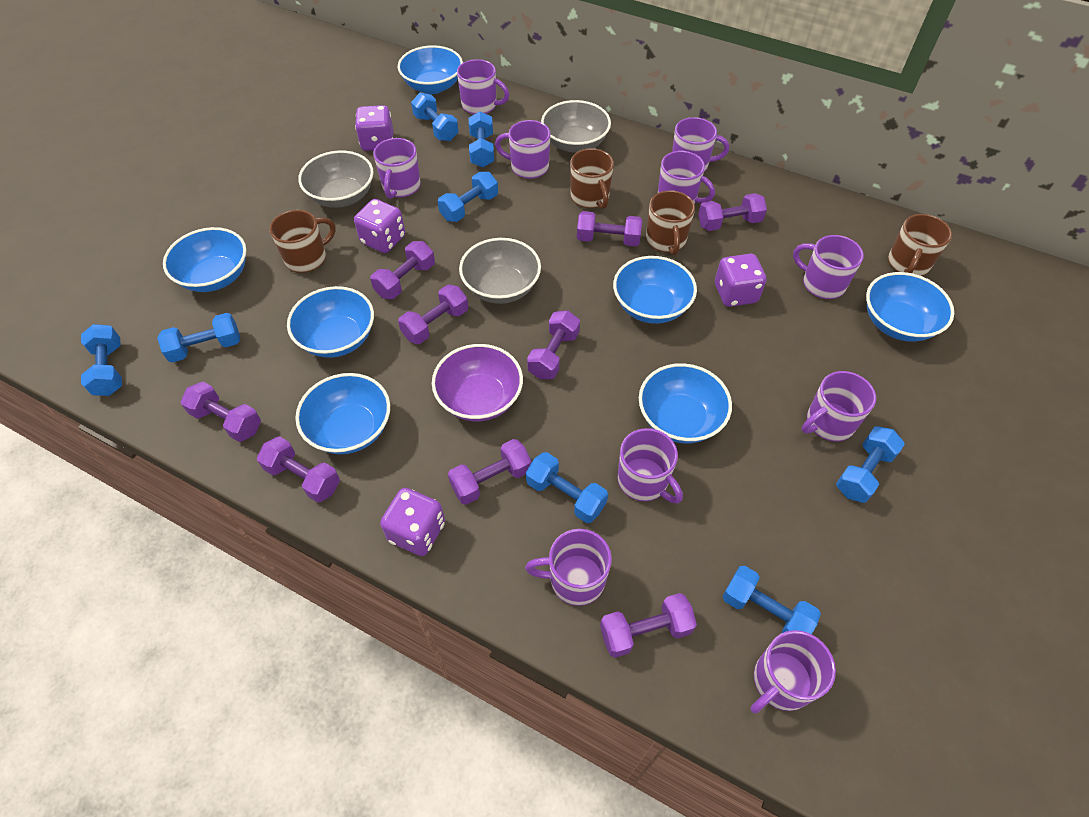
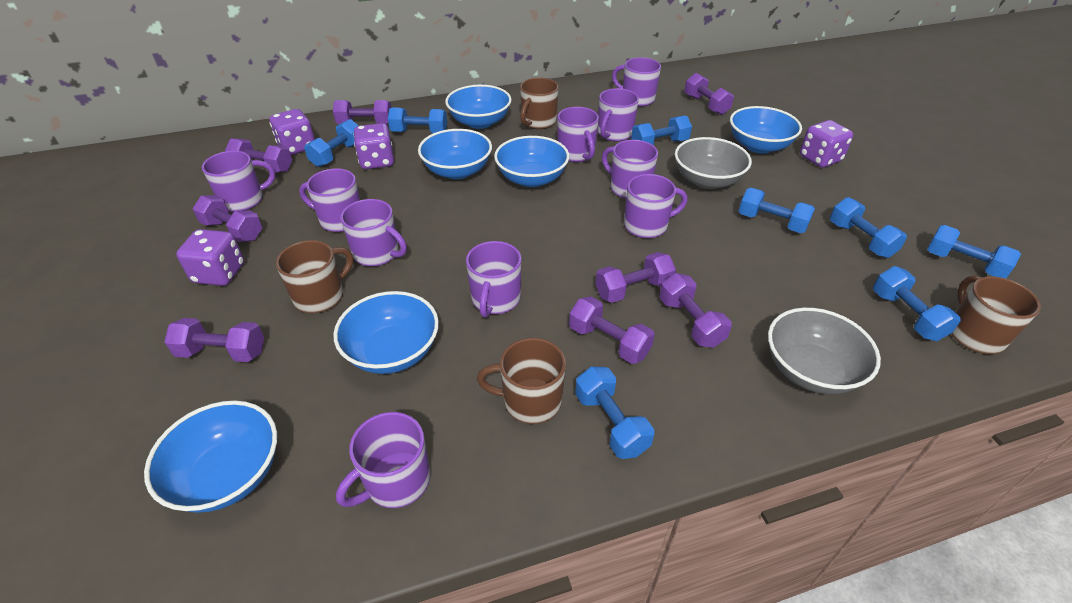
blue bowl: 7 -> 6
grey bowl: 3 -> 2
purple bowl: 1 -> 0
purple dumbbell: 9 -> 8

